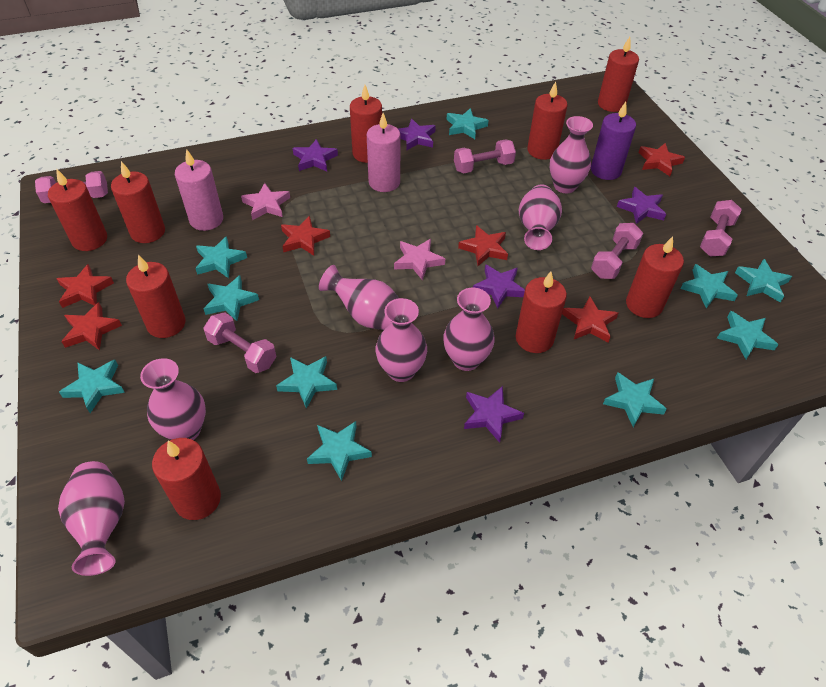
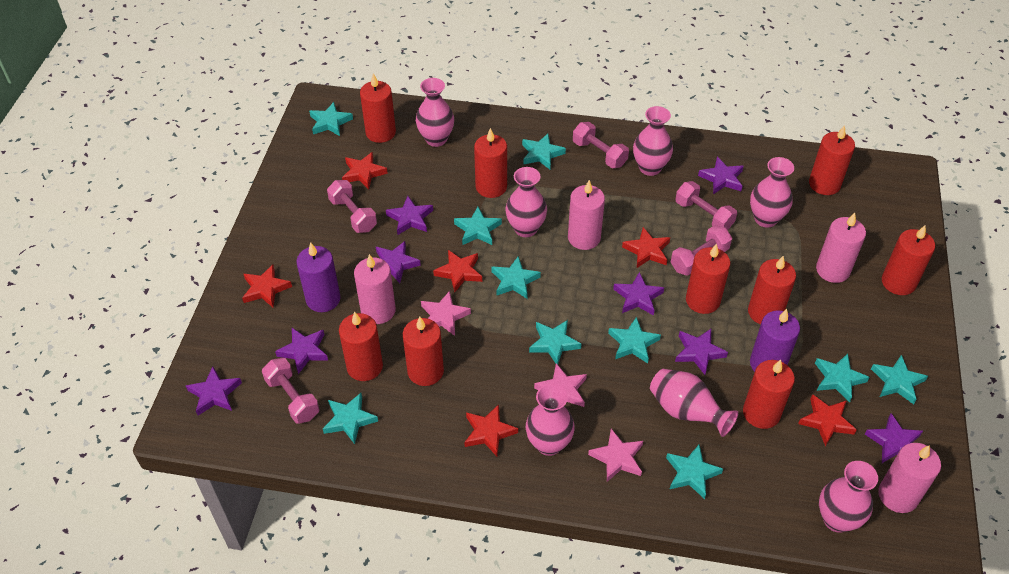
pink candle: 2 -> 4
pink star: 2 -> 3
purple candle: 1 -> 2
purple star: 5 -> 8

